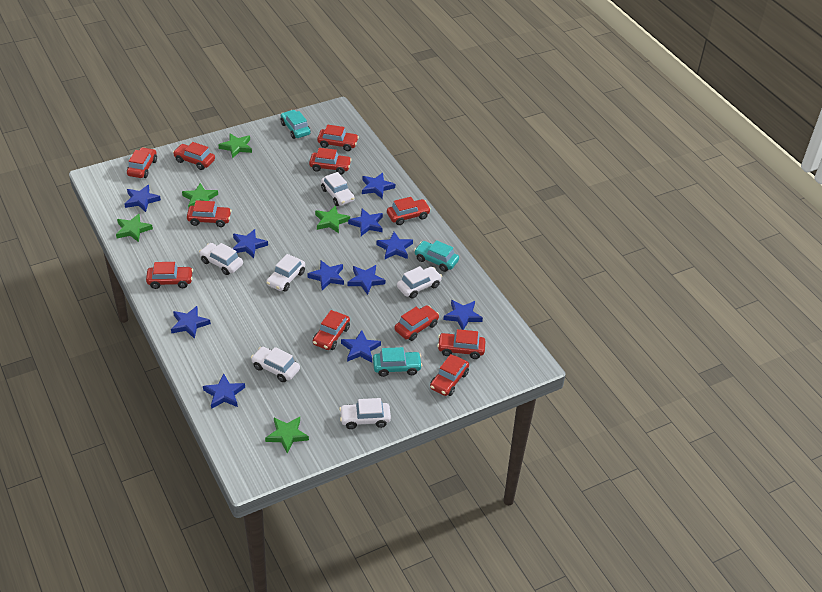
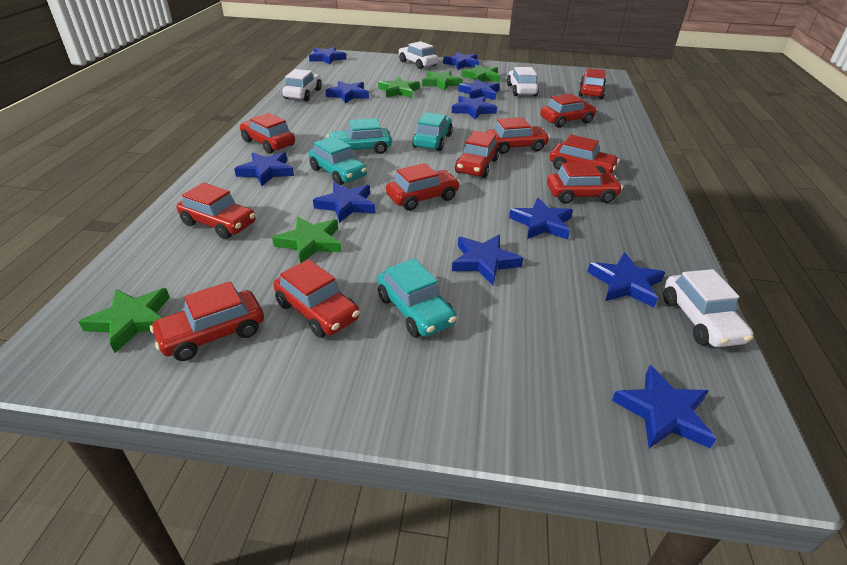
turquoise car: 3 -> 4
white car: 6 -> 4

